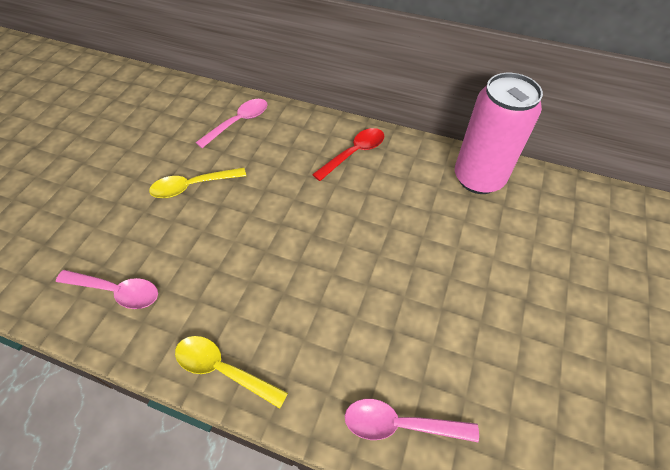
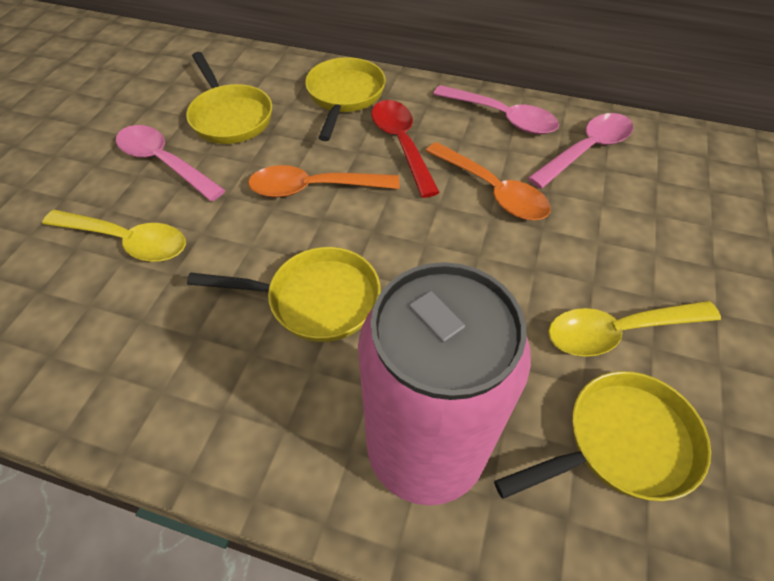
orange spoon: 0 -> 2
yellow pan: 0 -> 4

